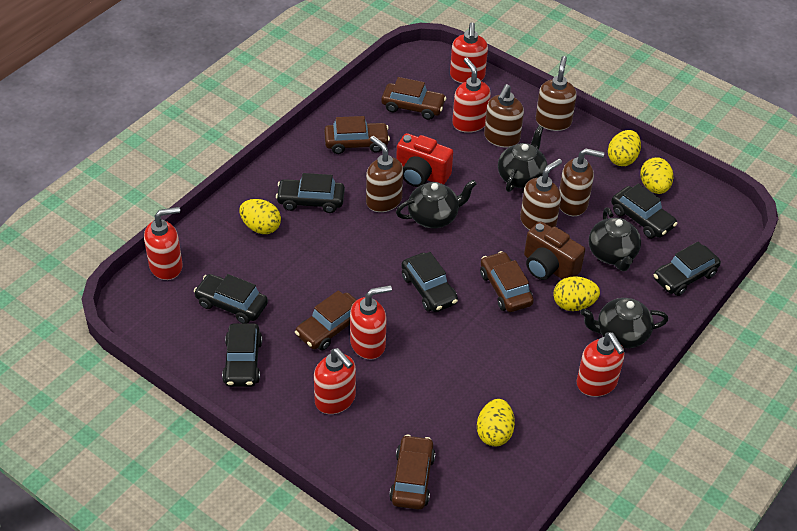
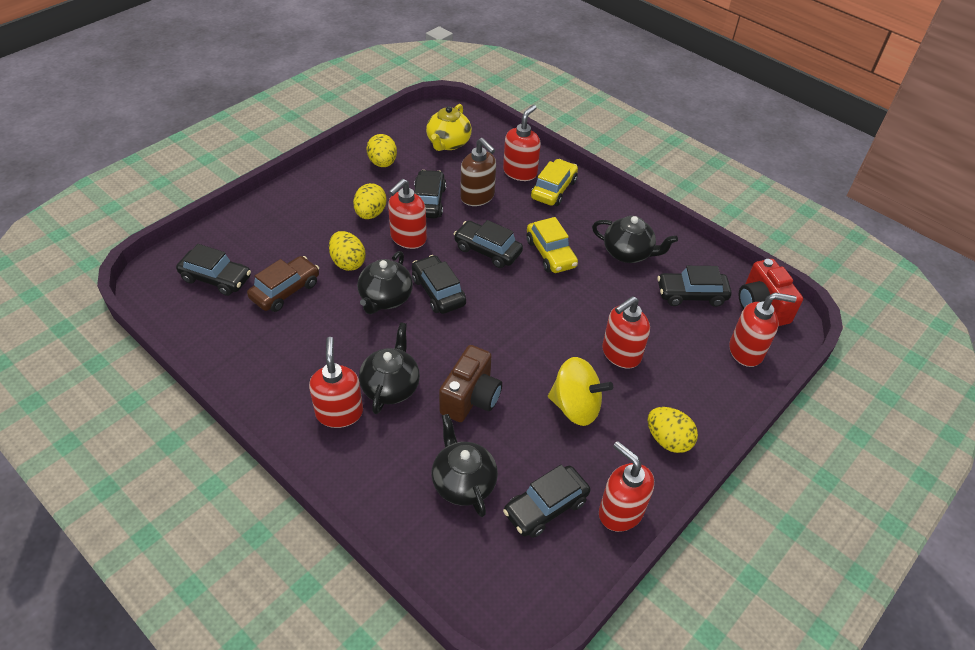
brown car: 5 -> 1
brown soap dispenser: 5 -> 1
yellow car: 0 -> 2
yellow egg: 5 -> 4
yellow spinning top: 0 -> 1
yellow teapot: 0 -> 1

